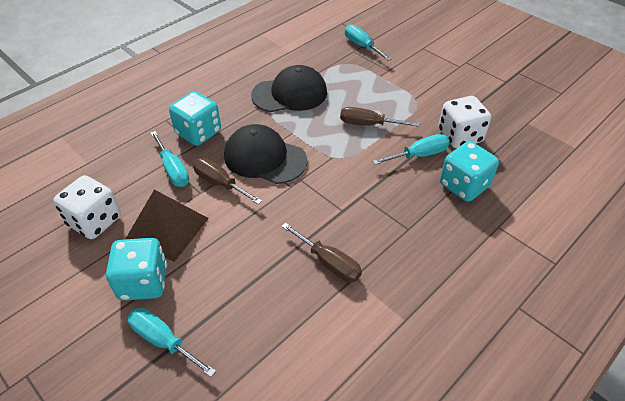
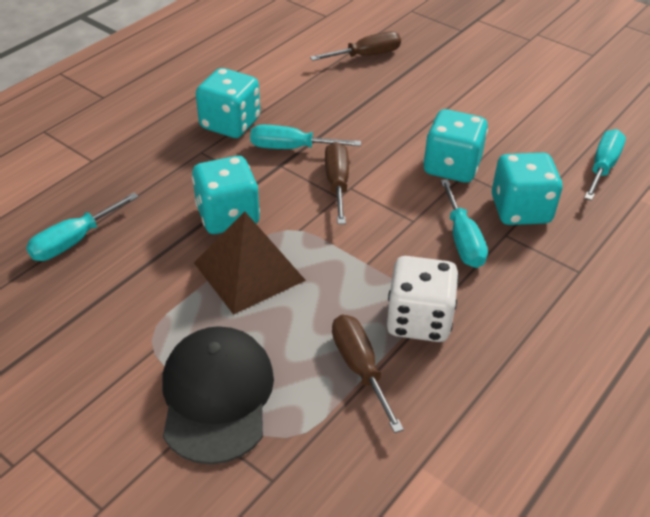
black cap: 2 -> 1
turquoise dice: 3 -> 4
white dice: 2 -> 1

